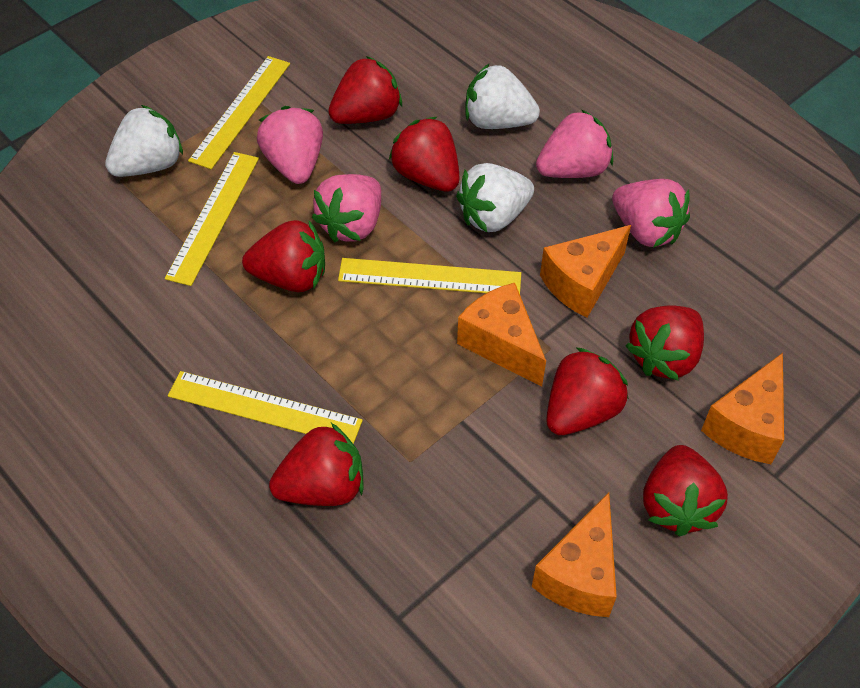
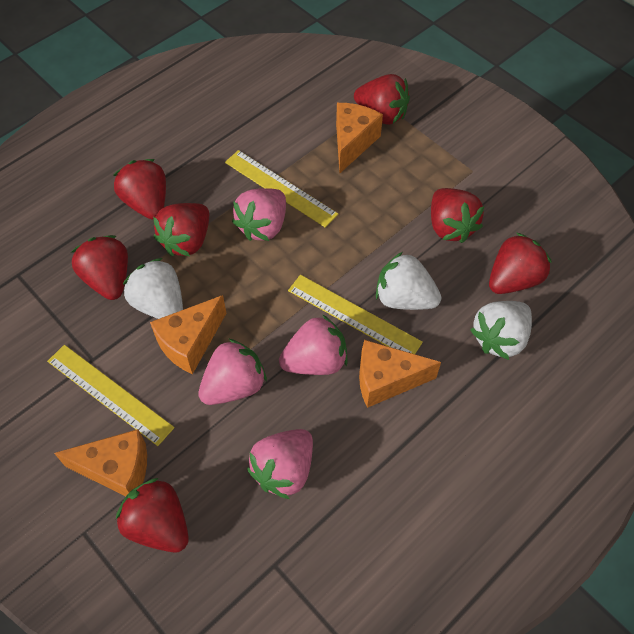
yellow ruler: 4 -> 3

